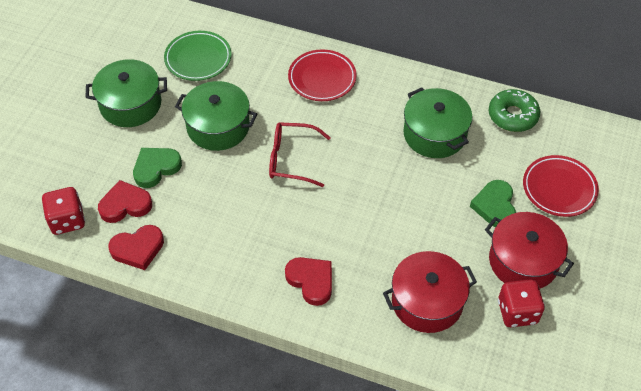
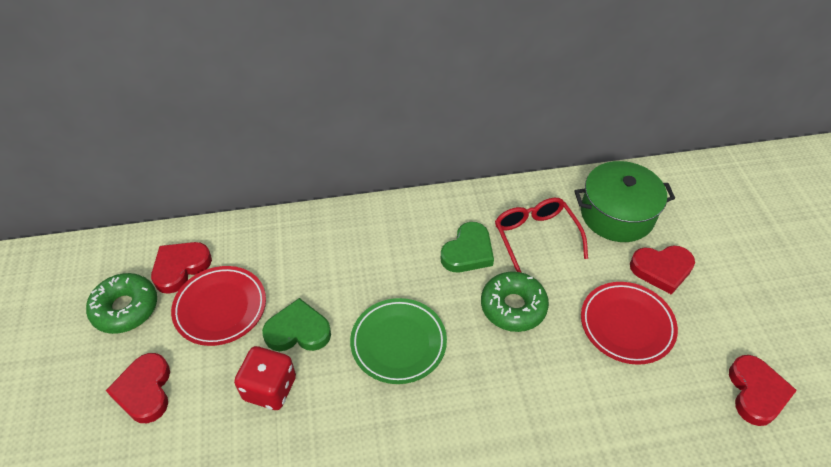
green donut: 1 -> 2
green pot: 3 -> 1
red dice: 2 -> 1
red heart: 3 -> 4
red pot: 2 -> 0

